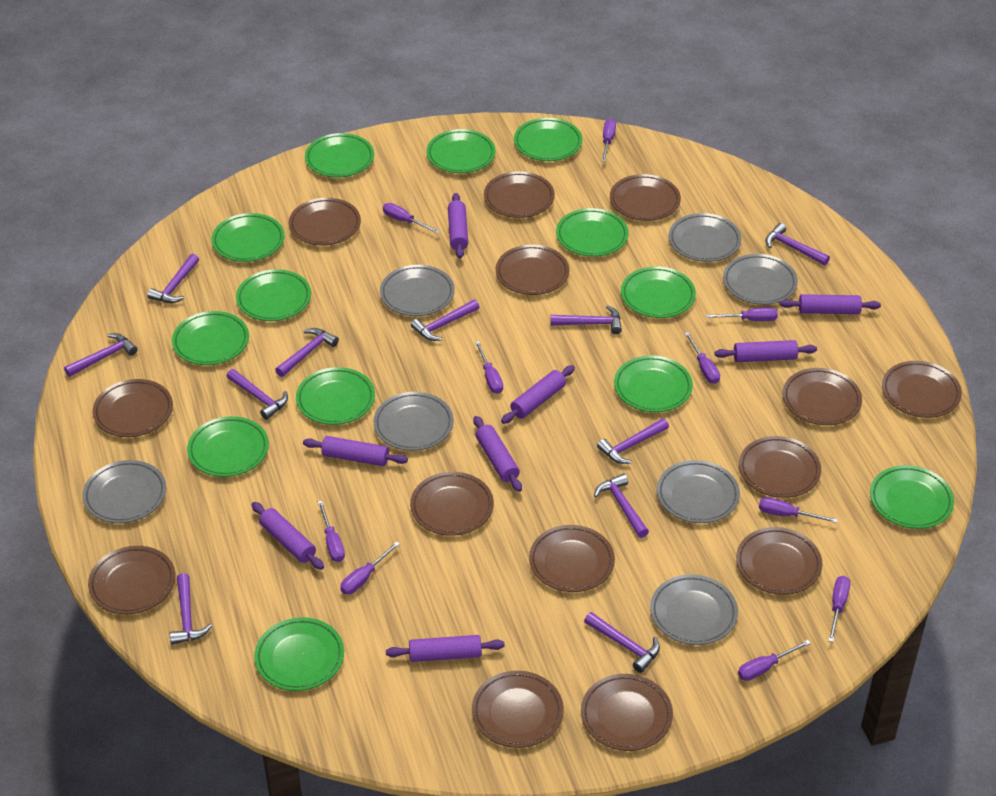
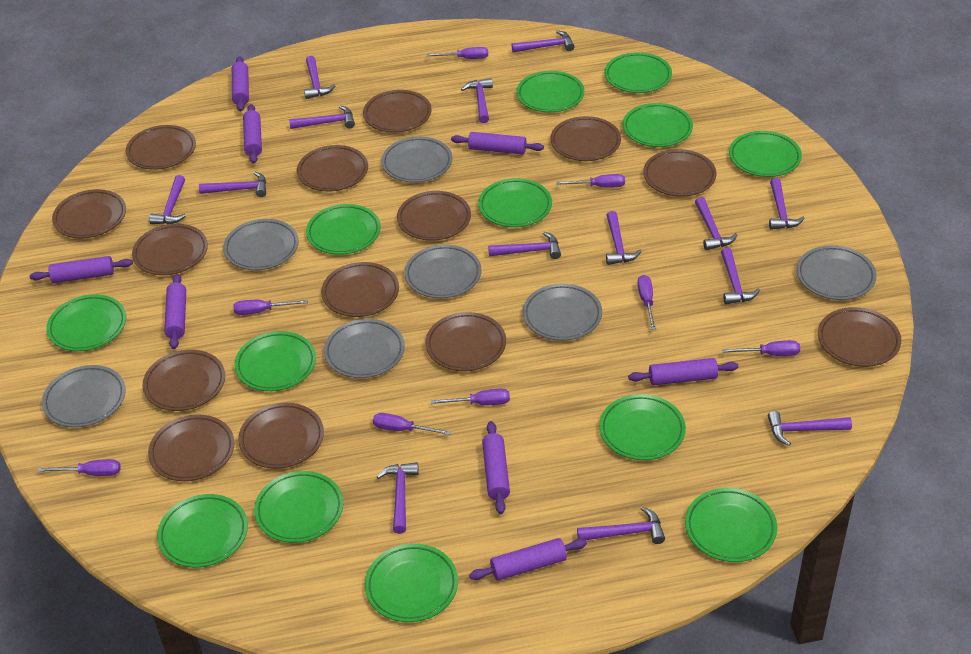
purple hammer: 11 -> 14
purple screwdriver: 10 -> 8

